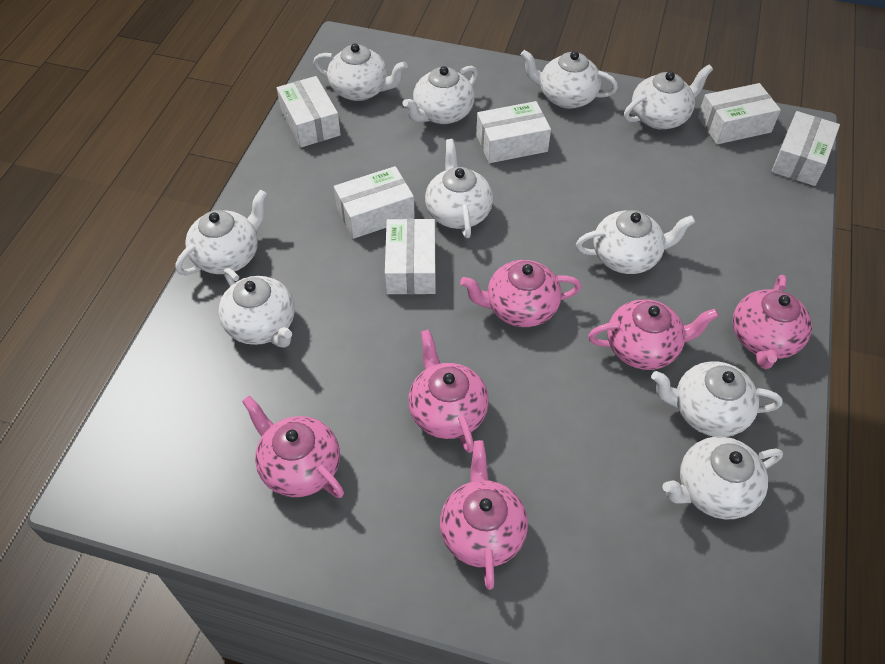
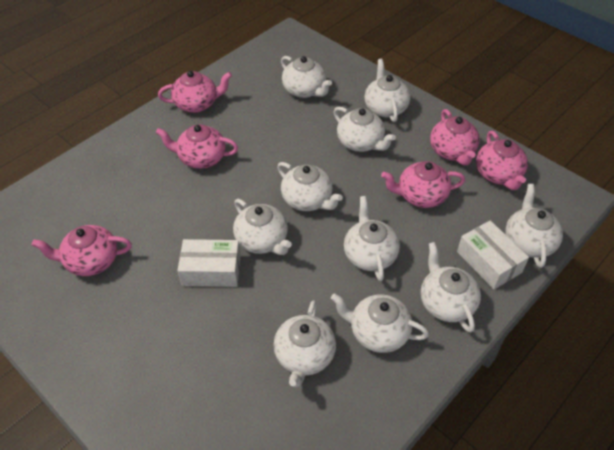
white box: 6 -> 2

